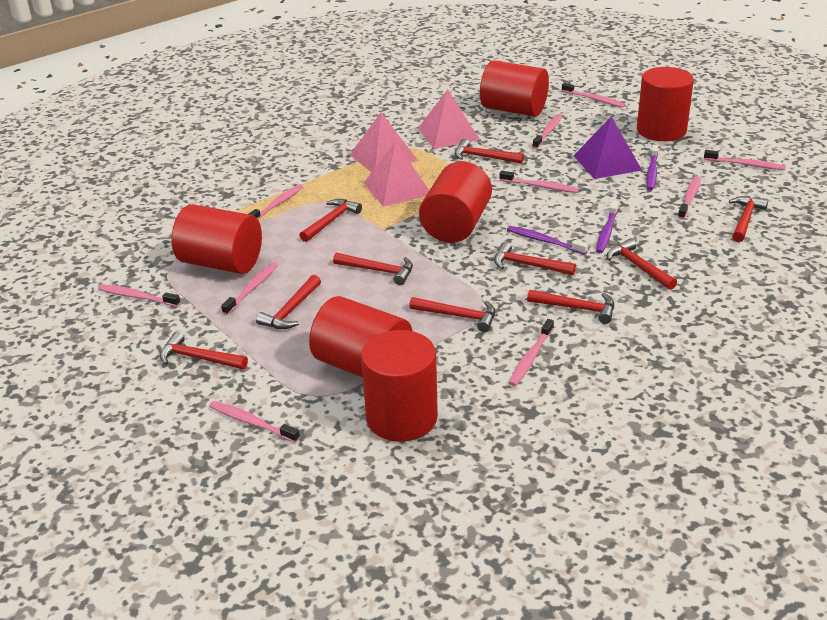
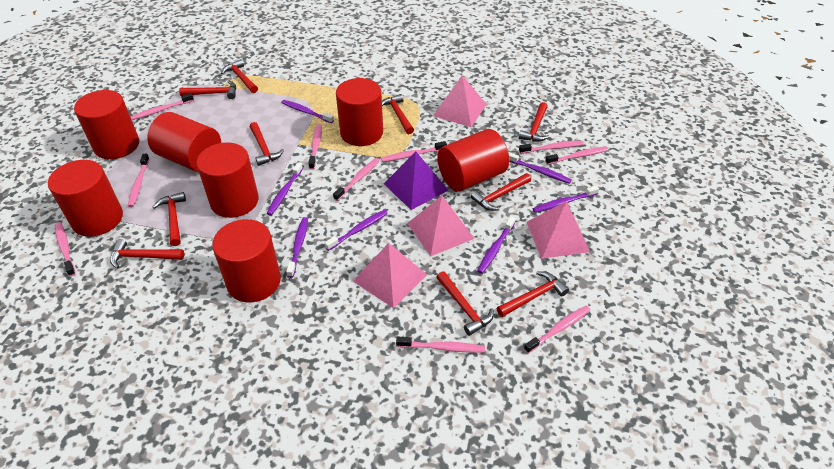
pink pyramid: 3 -> 4
purple toothbrush: 3 -> 7
red cylinder: 6 -> 7

